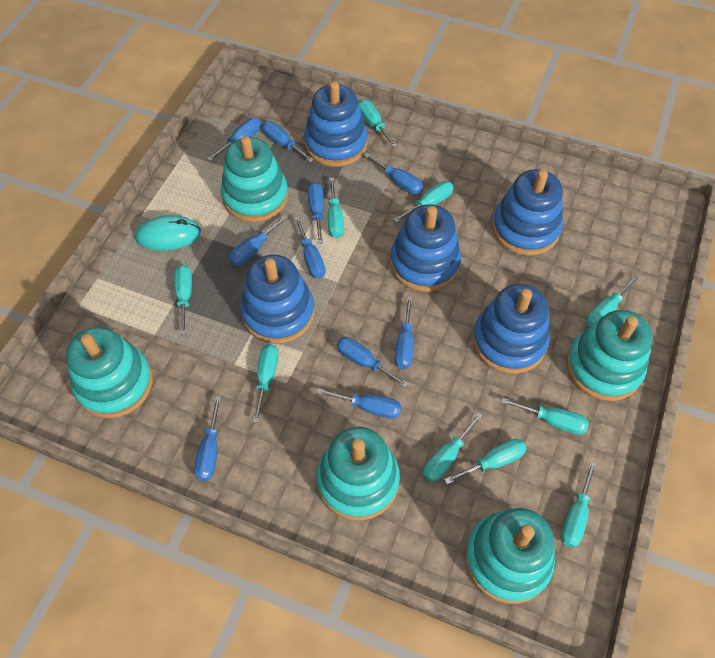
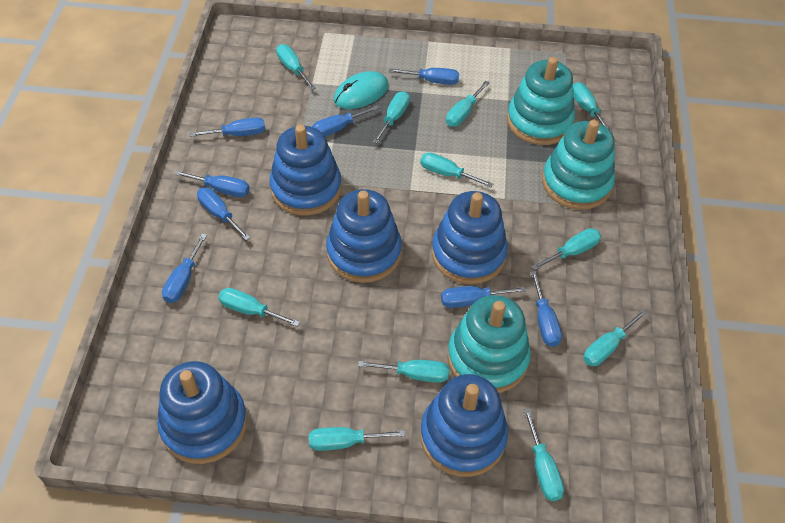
blue screwdriver: 10 -> 8
turquoise screwdriver: 10 -> 11
turquoise stacking toy: 5 -> 3

